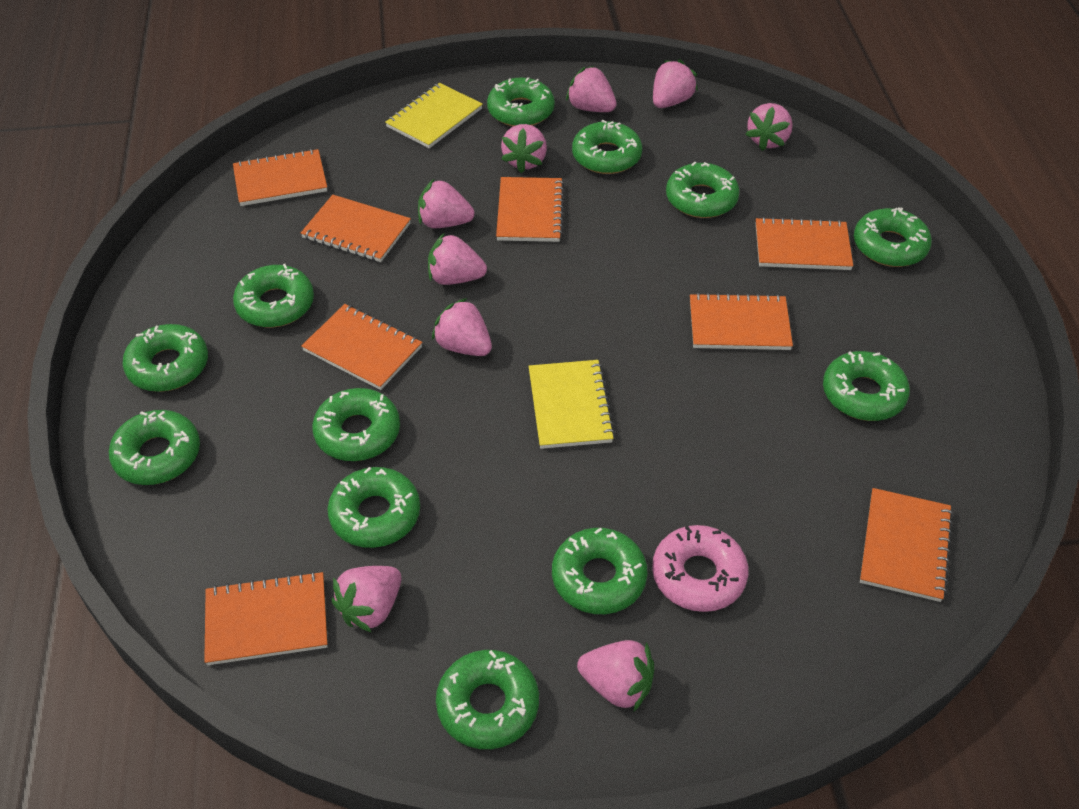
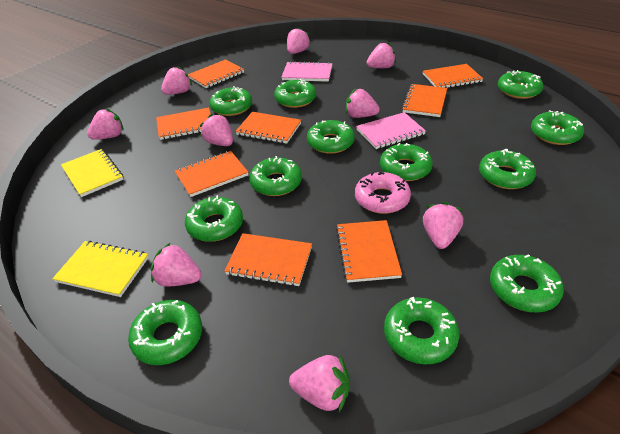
pink notebook: 0 -> 2

